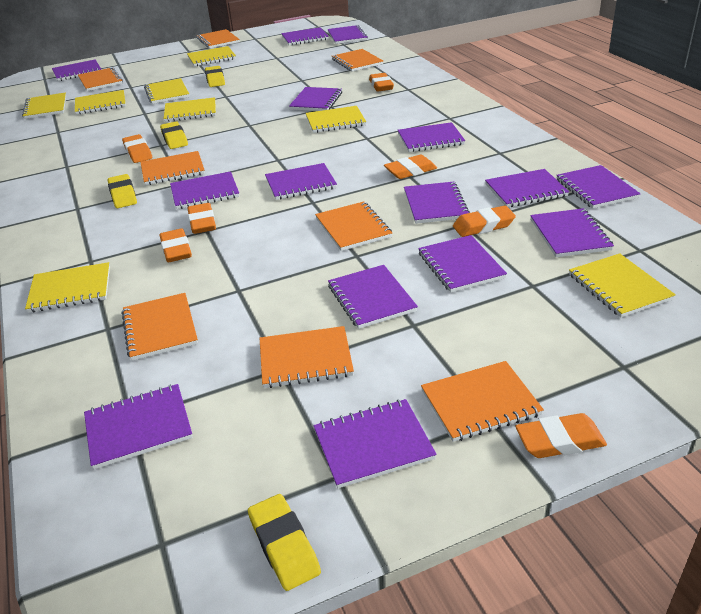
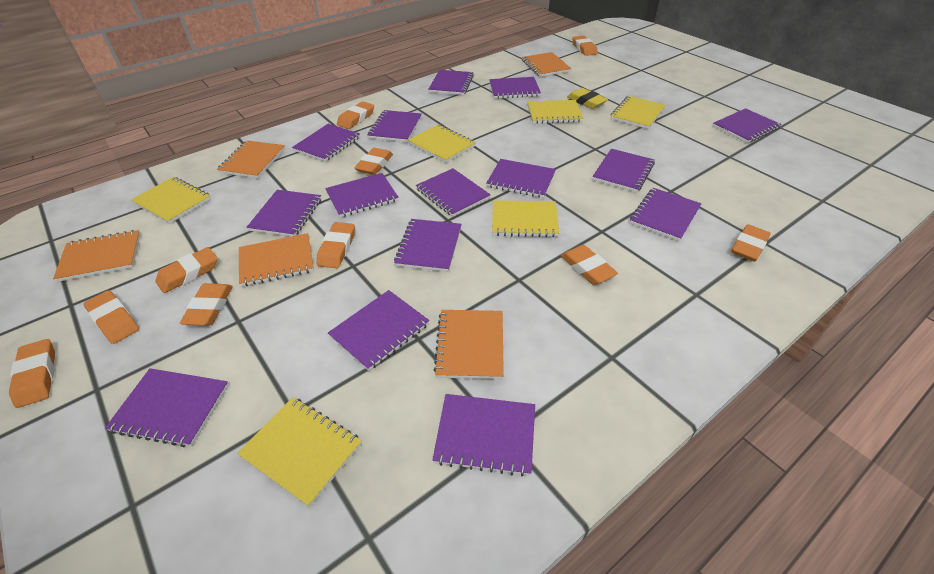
orange eraser: 7 -> 10
orange notebook: 8 -> 5
yellow eraser: 4 -> 1
yellow notebook: 8 -> 6

